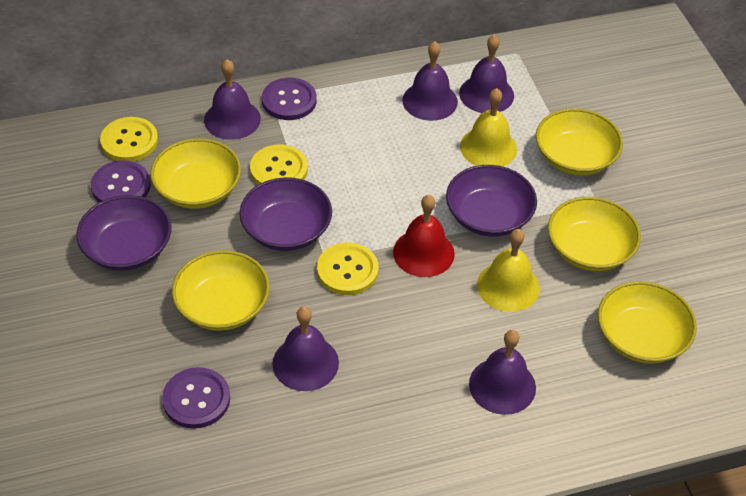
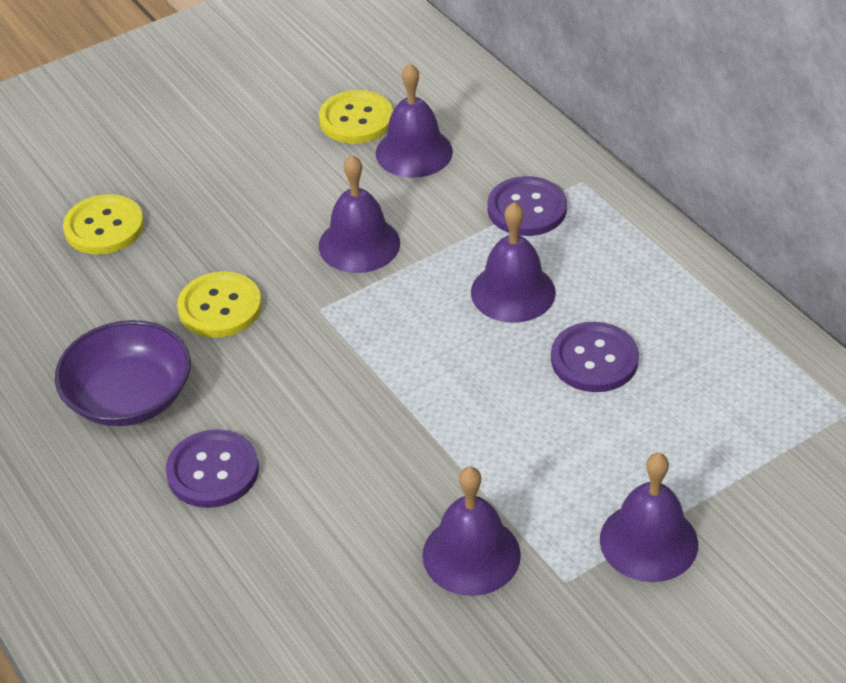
purple bowl: 3 -> 1
red bell: 1 -> 0
yellow bell: 2 -> 0
yellow bowl: 5 -> 0

